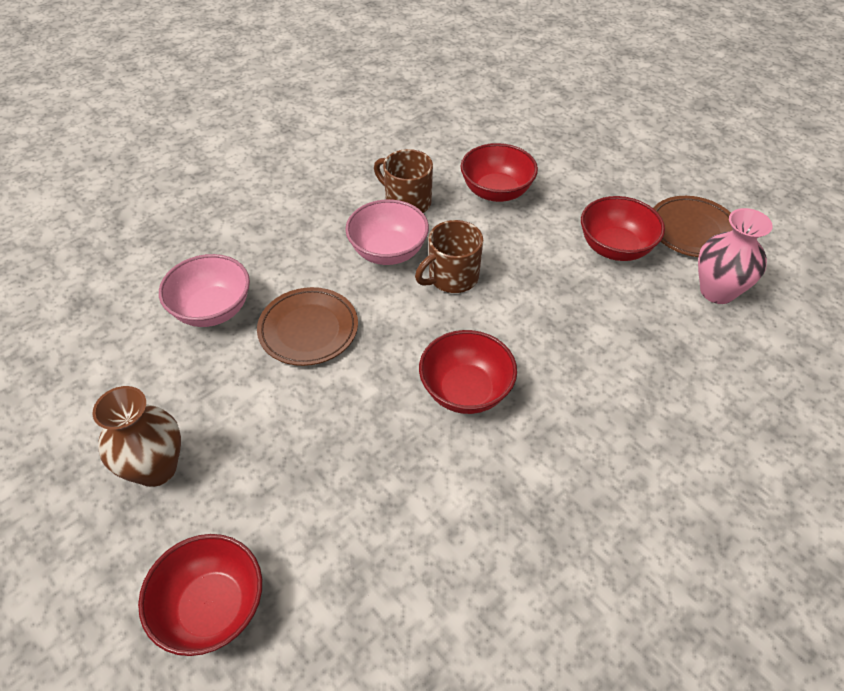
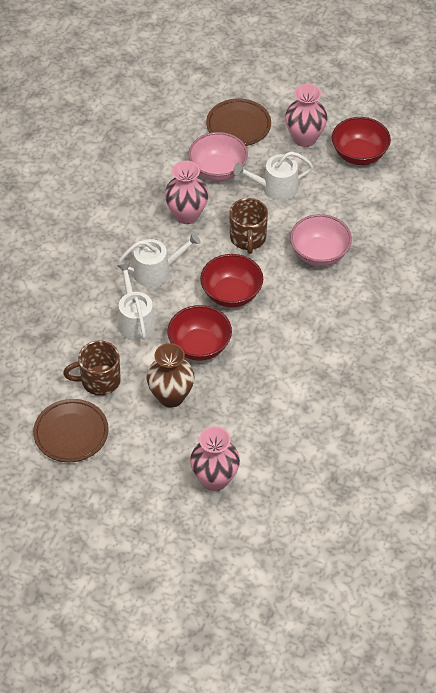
pink vase: 1 -> 3
red bowl: 4 -> 3
white watering can: 0 -> 3

